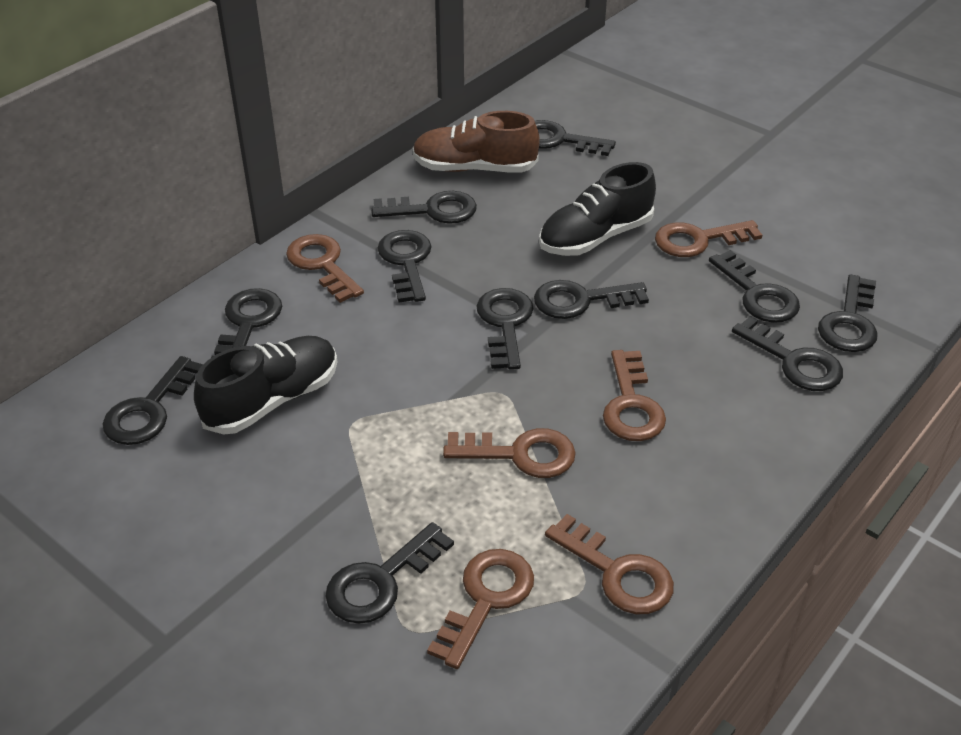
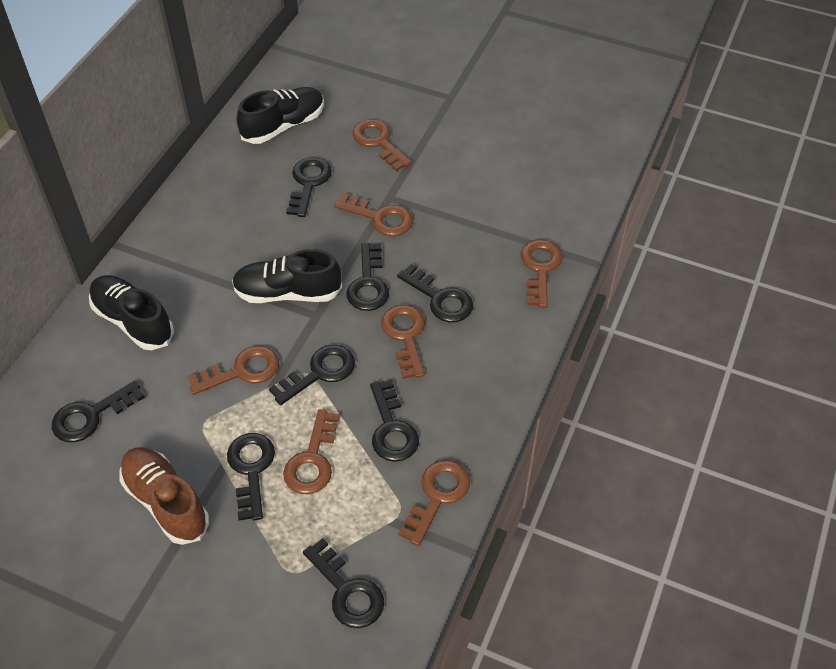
black key: 11 -> 8
black shoe: 2 -> 3
brown key: 6 -> 7

